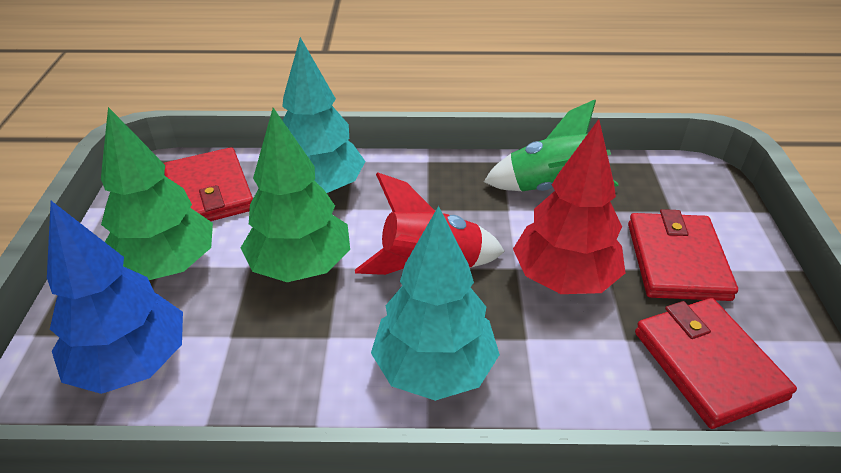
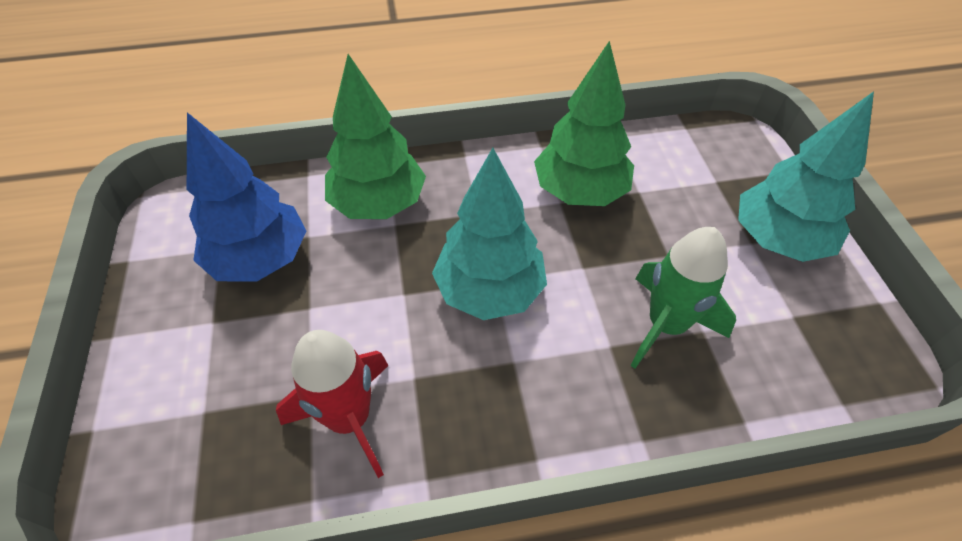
red tree: 1 -> 0
red wallet: 3 -> 0

